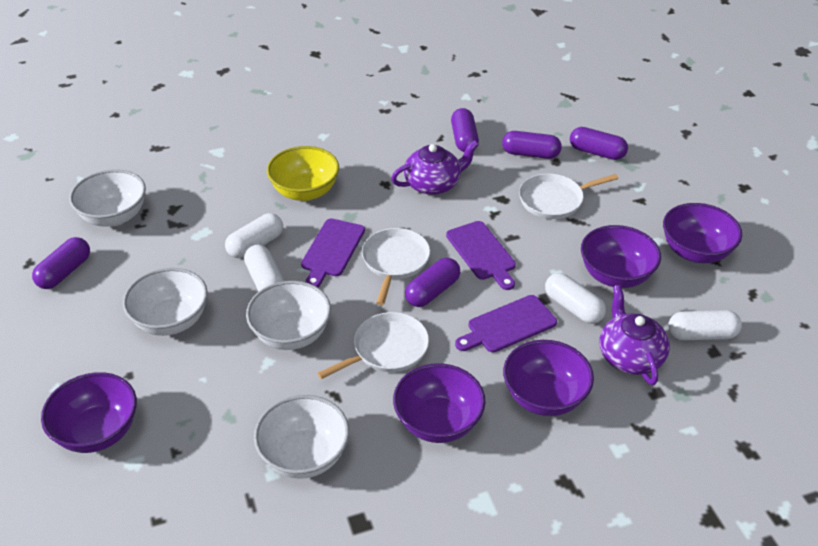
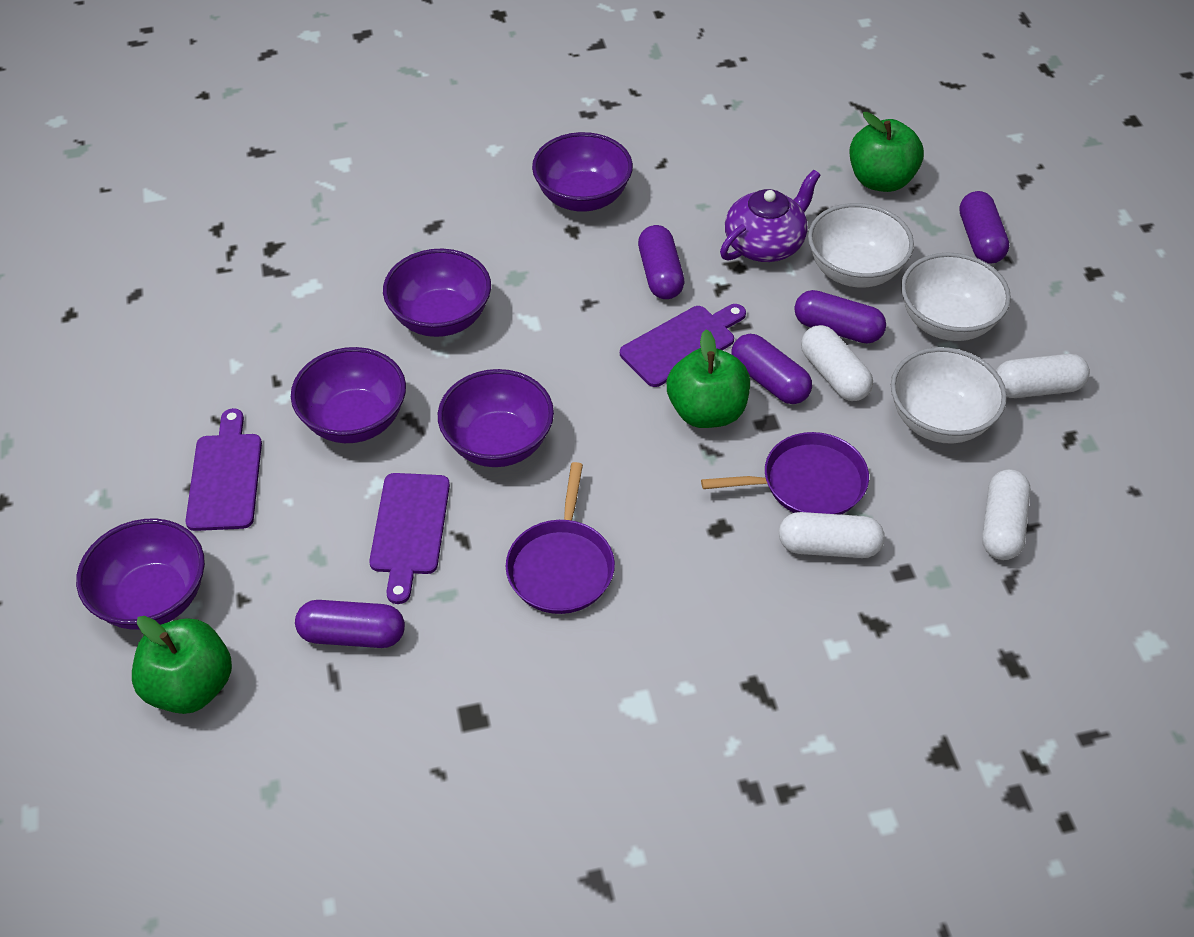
green apple: 0 -> 3
purple pan: 0 -> 2
purple teapot: 2 -> 1
white bowl: 4 -> 3
white pan: 3 -> 0
yellow bowl: 1 -> 0

